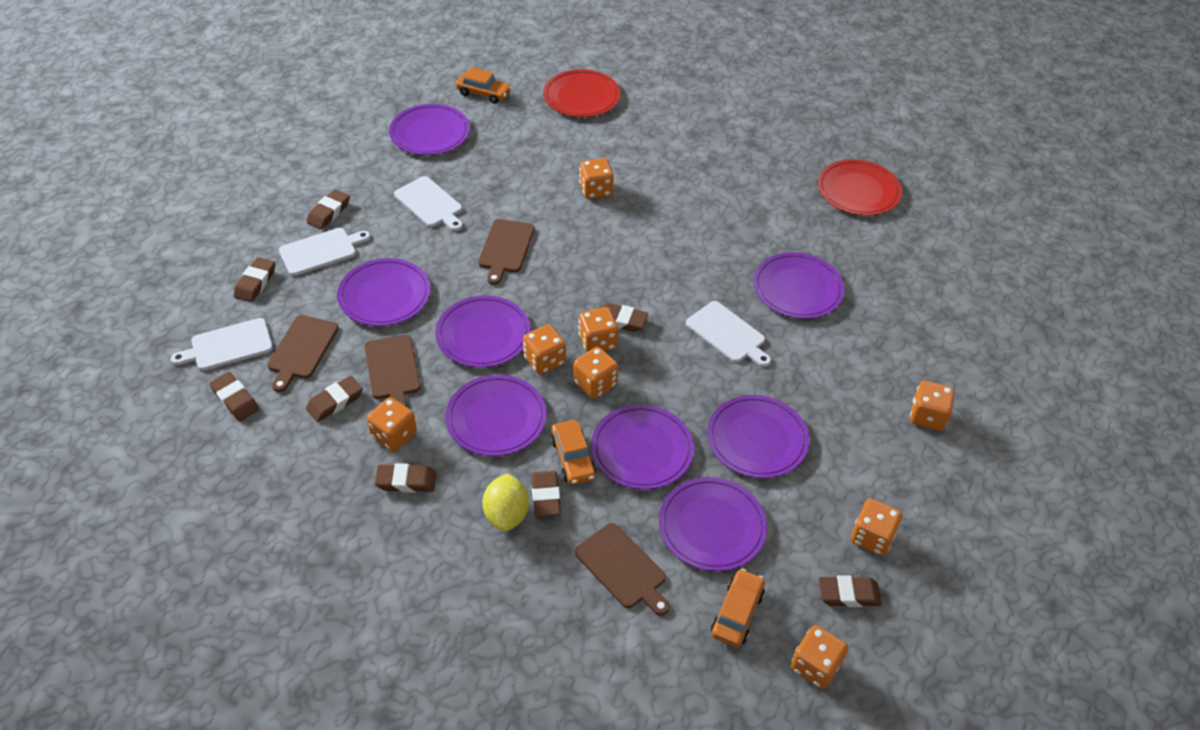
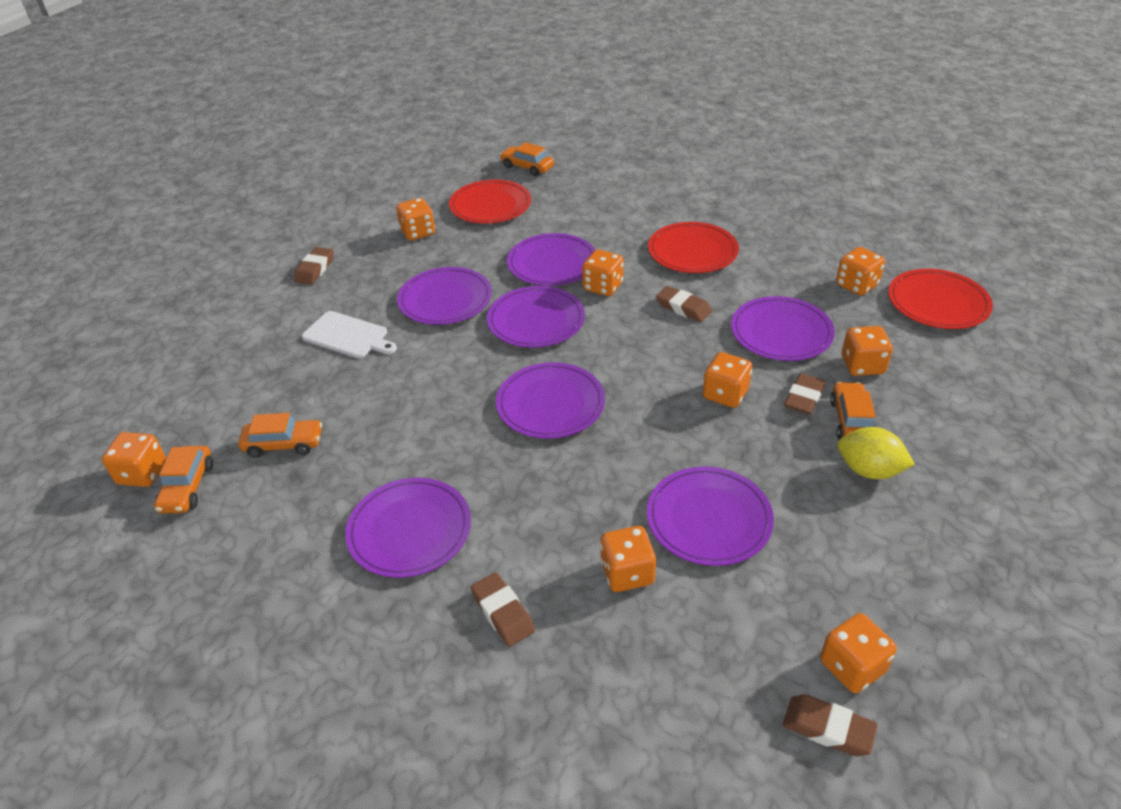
brown cutting board: 4 -> 0
brown eraser: 8 -> 5
orange car: 3 -> 4
purple plate: 8 -> 7
red plate: 2 -> 3
white cutting board: 4 -> 1

